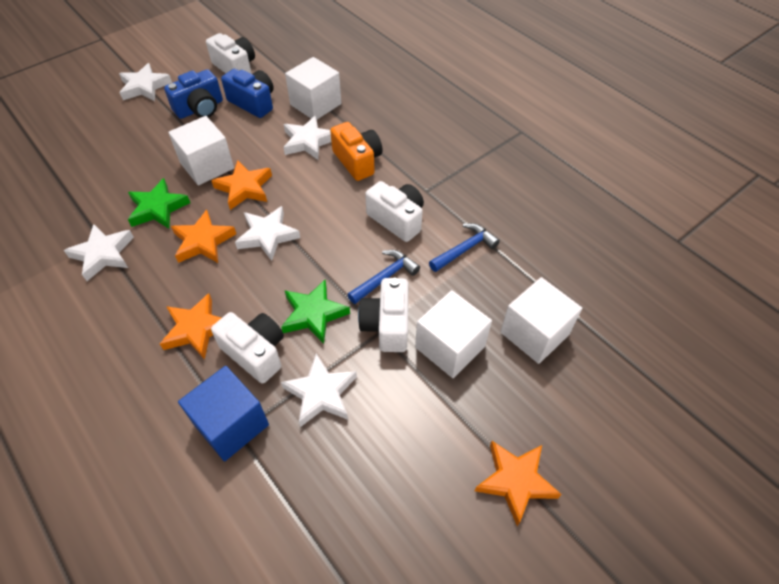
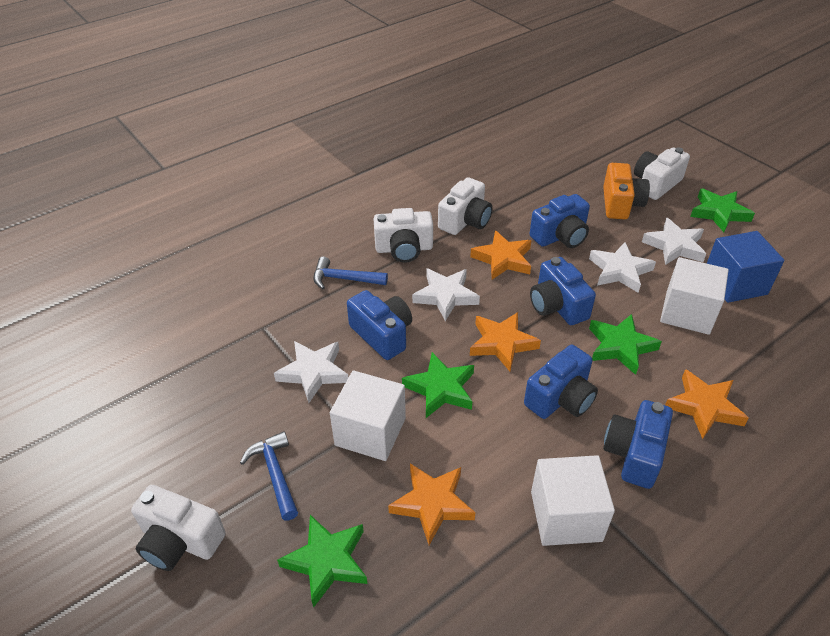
blue camera: 2 -> 5
green star: 2 -> 4
white cube: 4 -> 3
white star: 5 -> 4

